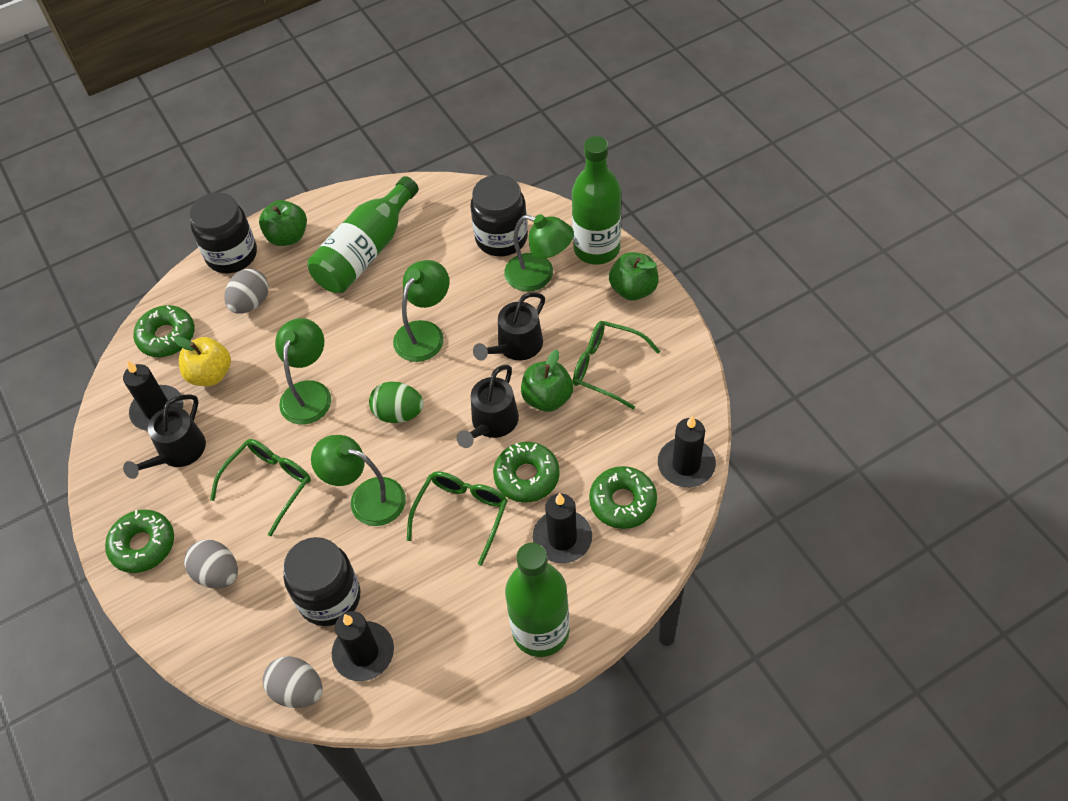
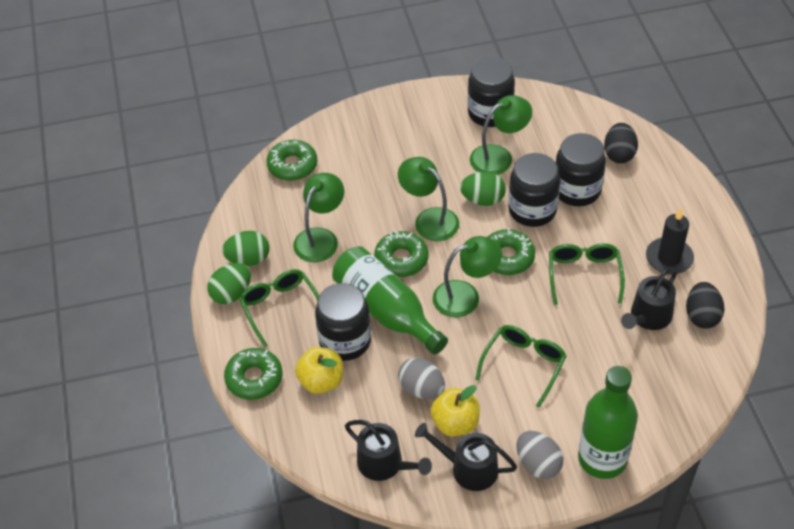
black candle: 4 -> 1
black egg: 0 -> 2
black jar: 3 -> 4
green apple: 3 -> 0
green bottle: 3 -> 2
green egg: 1 -> 3
grey egg: 3 -> 2
yellow apple: 1 -> 2

